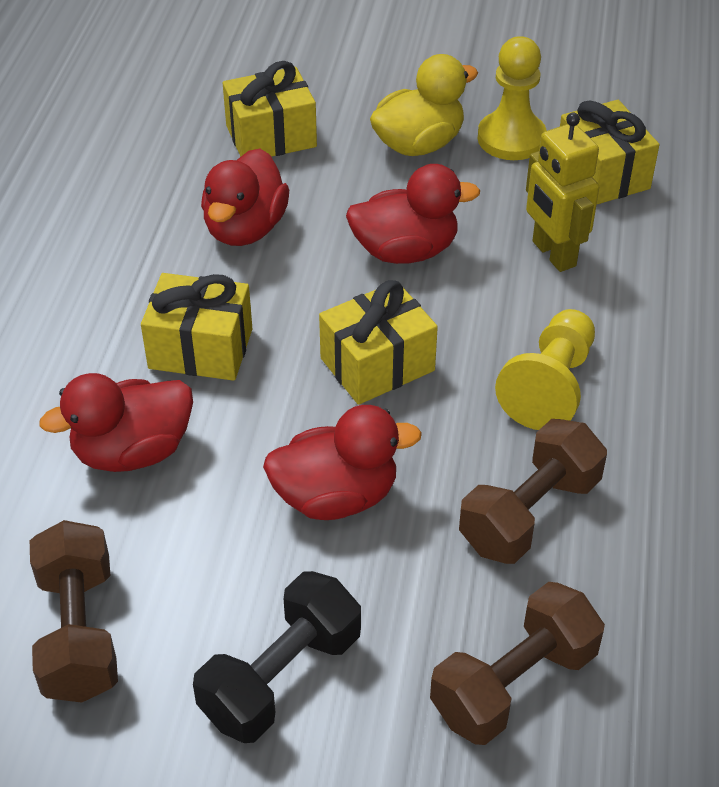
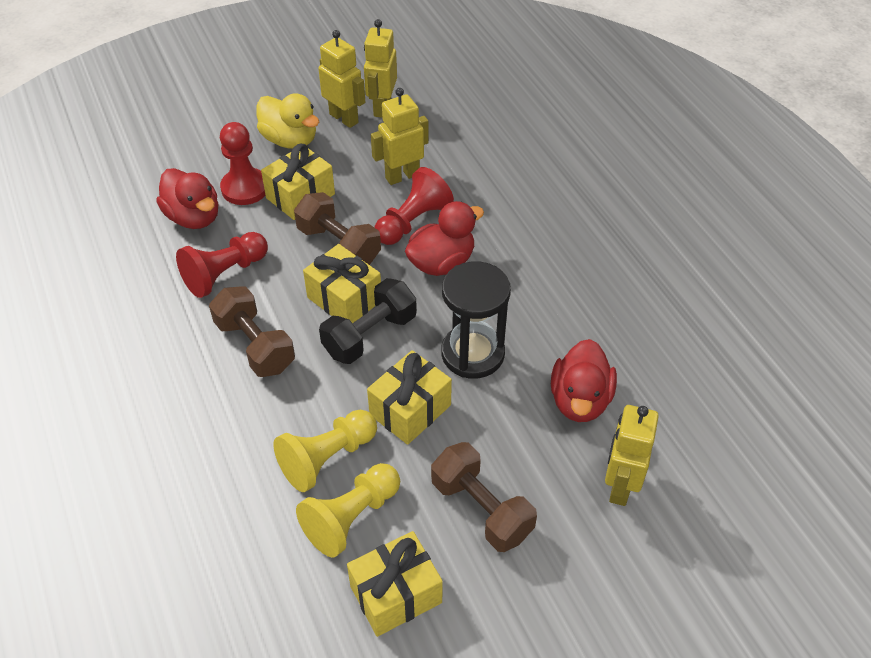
black hourglass: 0 -> 1
red duck: 4 -> 3
red pawn: 0 -> 3
yellow robot: 1 -> 4

